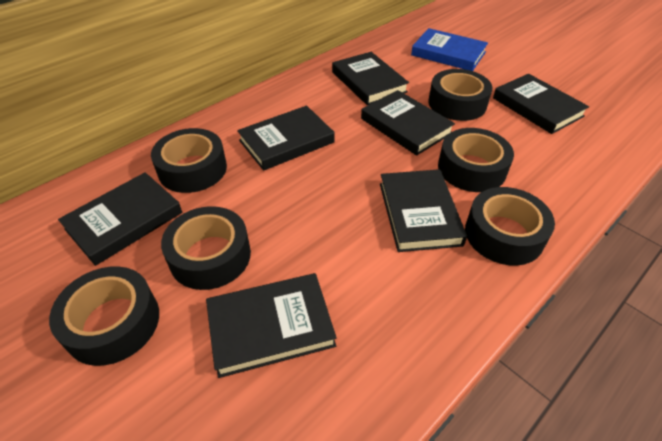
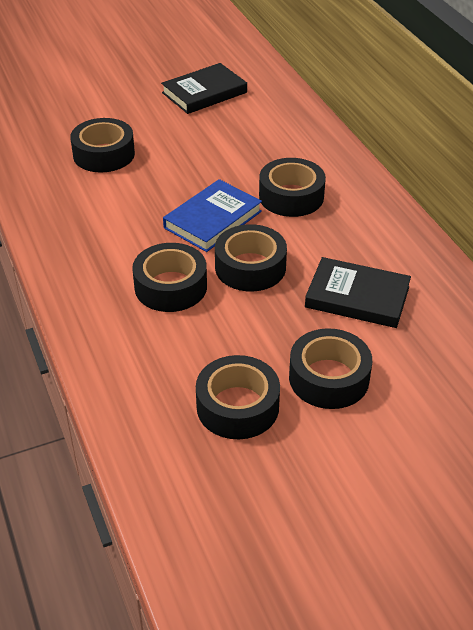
black book: 7 -> 2

